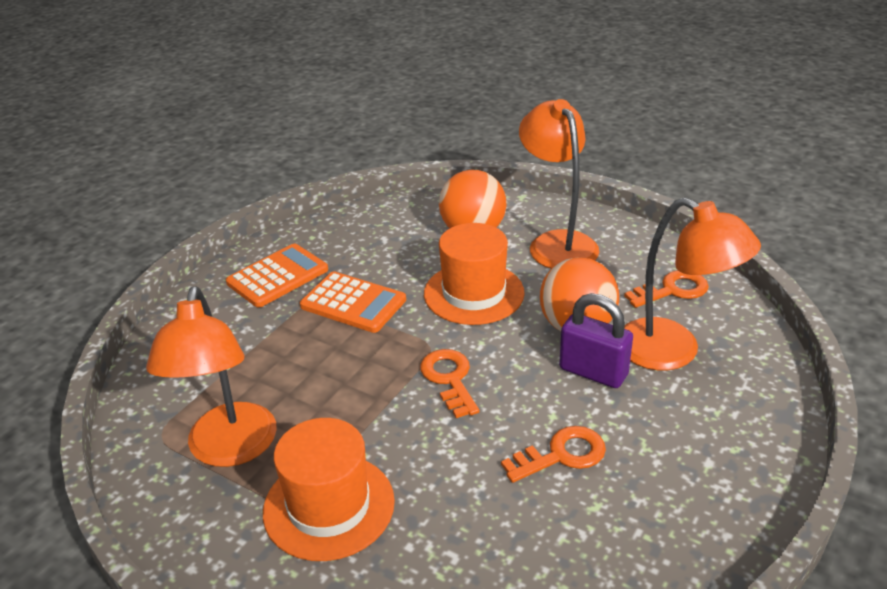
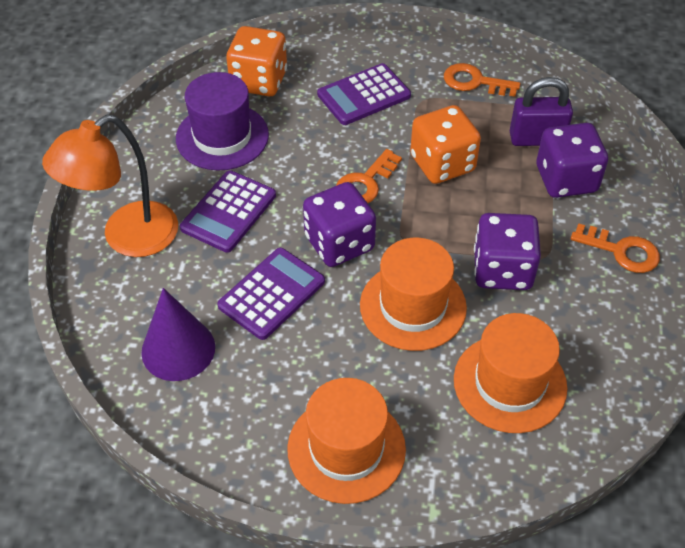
orange ball: 2 -> 0
orange calculator: 2 -> 0
orange dice: 0 -> 2
orange hat: 2 -> 3
orange lamp: 3 -> 1
purple calculator: 0 -> 3
purple cone: 0 -> 1
purple dice: 0 -> 3
purple hat: 0 -> 1

